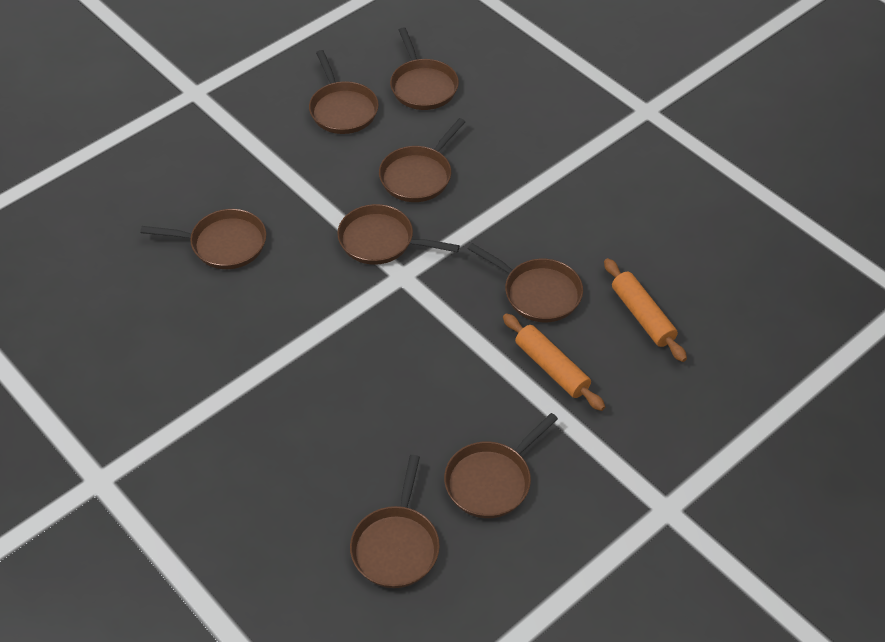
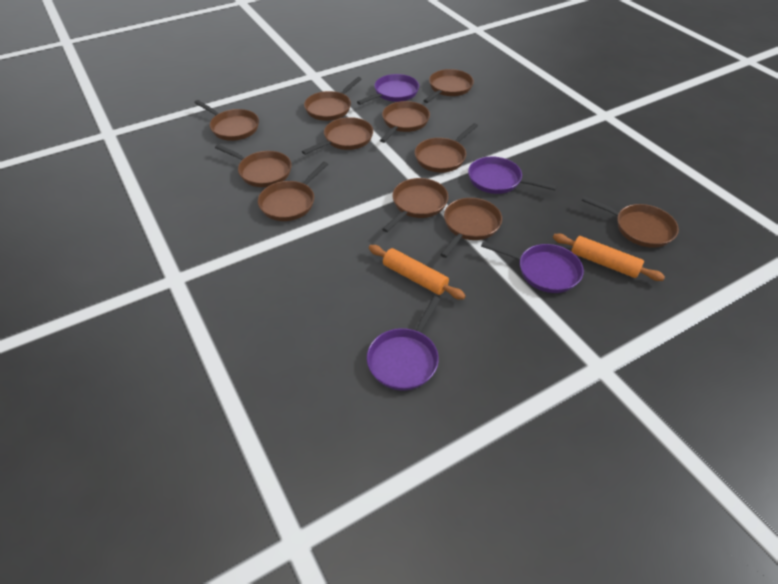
brown pan: 8 -> 11
purple pan: 0 -> 4

